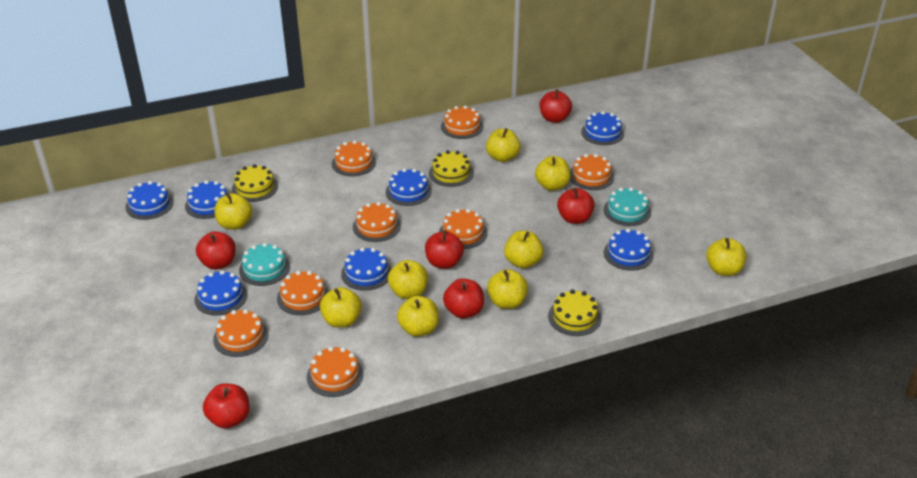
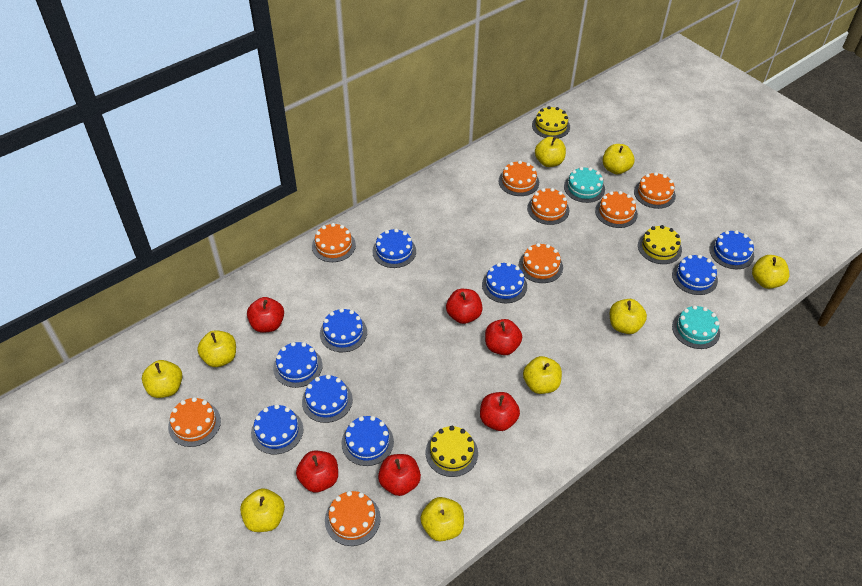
blue cake: 7 -> 9

